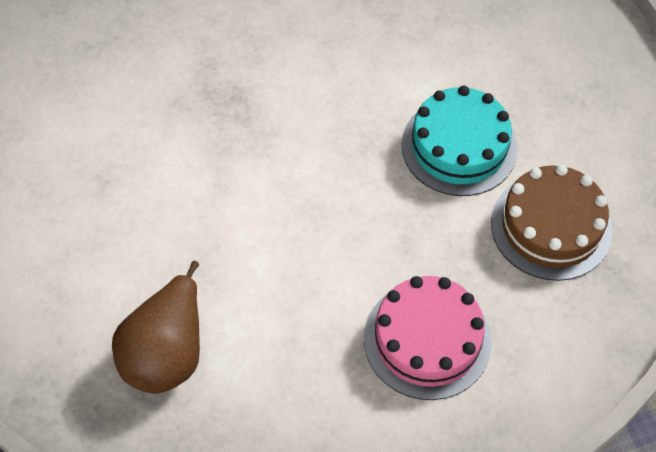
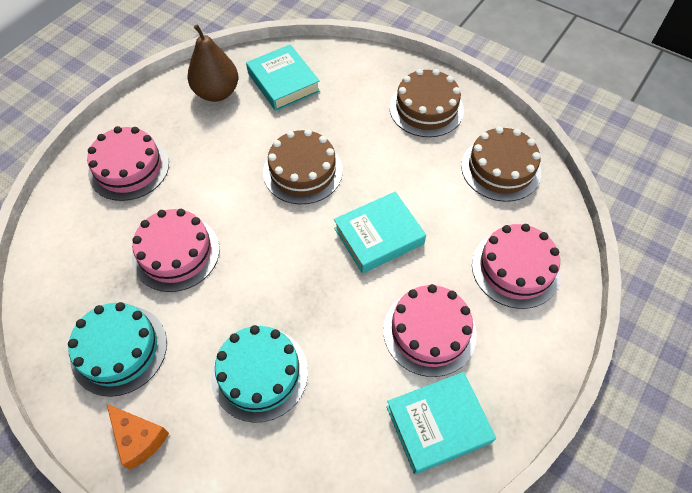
brown cake: 1 -> 3
orange cheese: 0 -> 1
pink cake: 1 -> 4
turquoise book: 0 -> 3
turquoise cake: 1 -> 2

